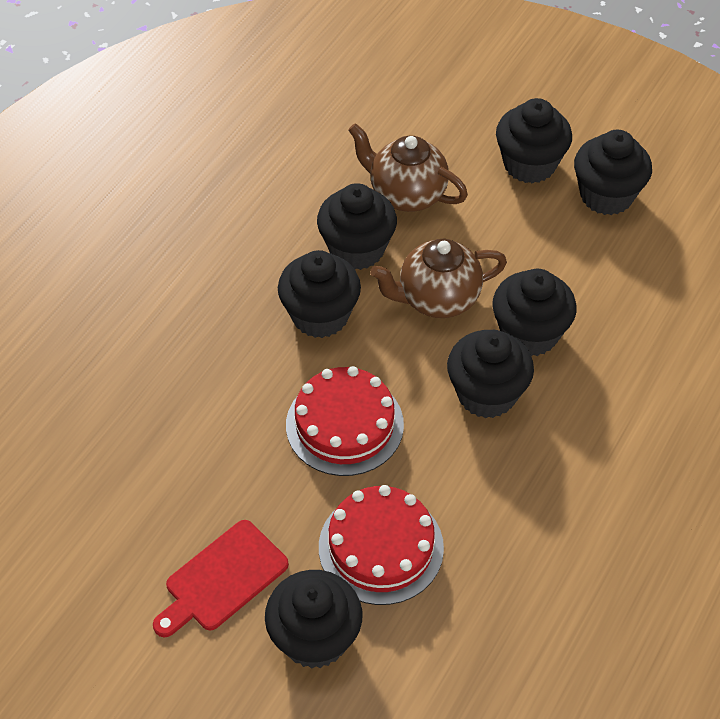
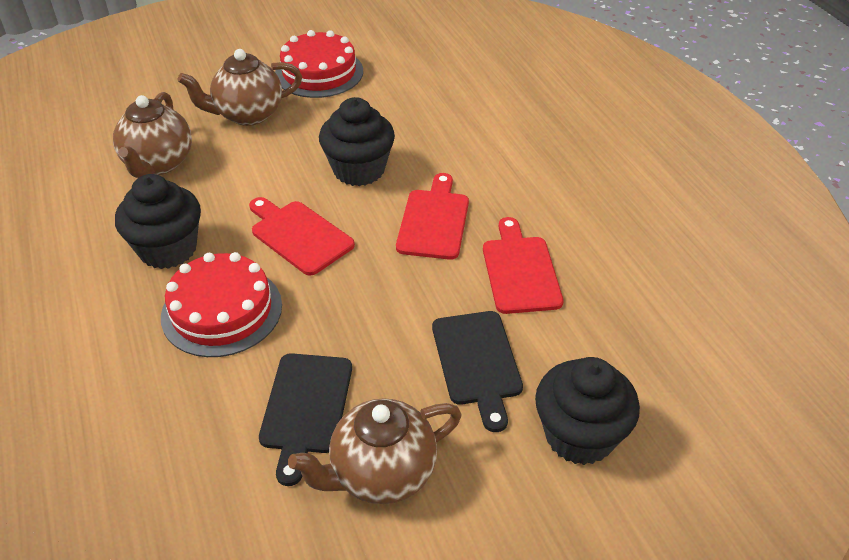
black cupcake: 7 -> 3
black cutting board: 0 -> 2
brown teapot: 2 -> 3
red cutting board: 1 -> 3

